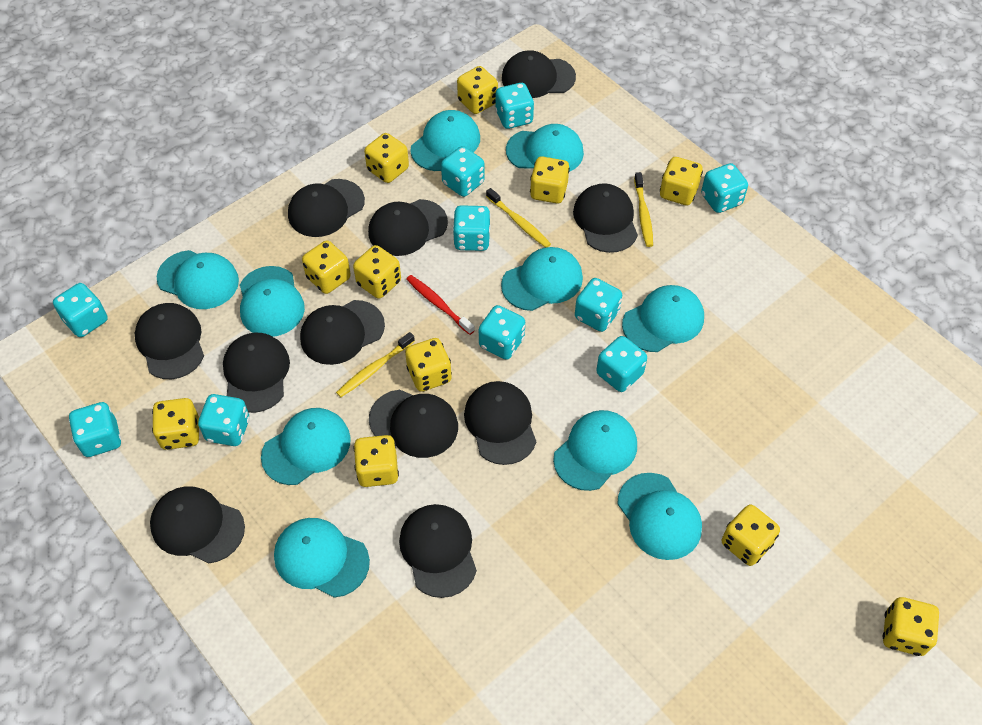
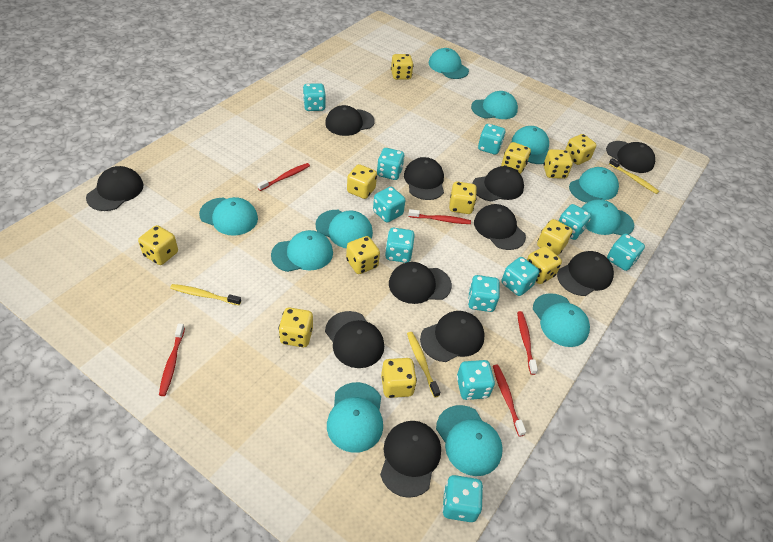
red toothbrush: 1 -> 5
turquoise cap: 10 -> 11
turquoise dice: 10 -> 11
yellow dice: 11 -> 12

